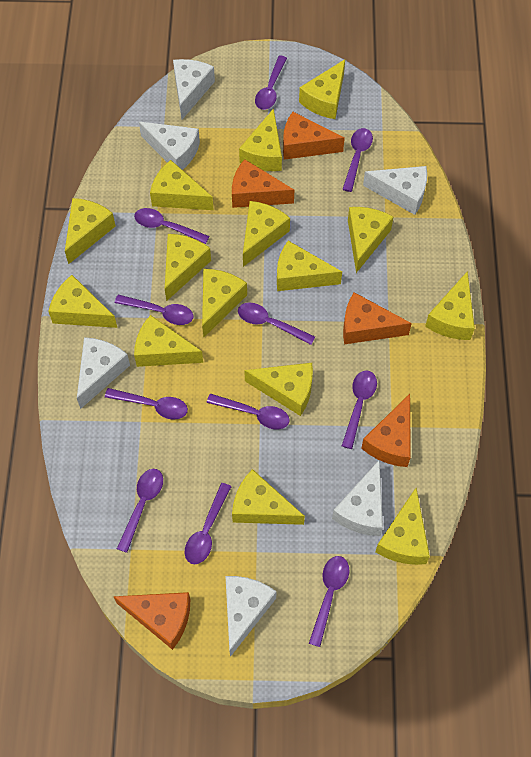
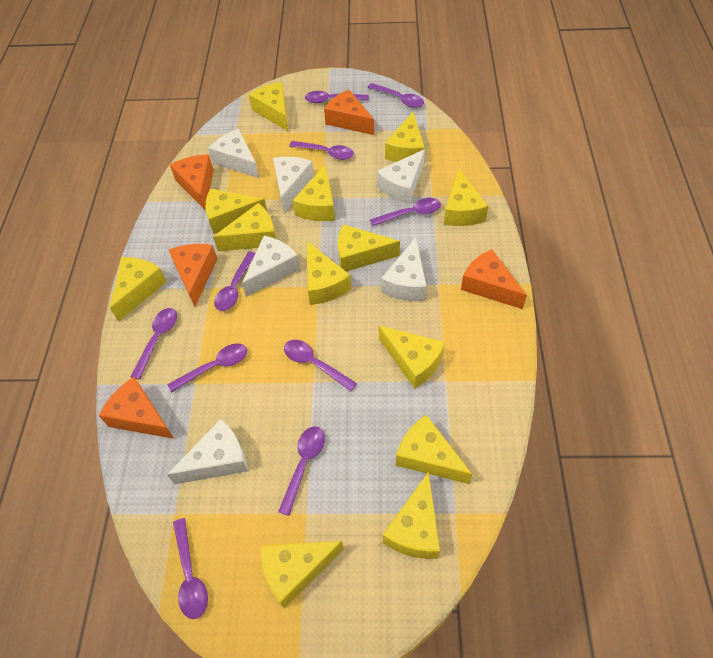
purple spoon: 11 -> 10
yellow cheese: 15 -> 13

